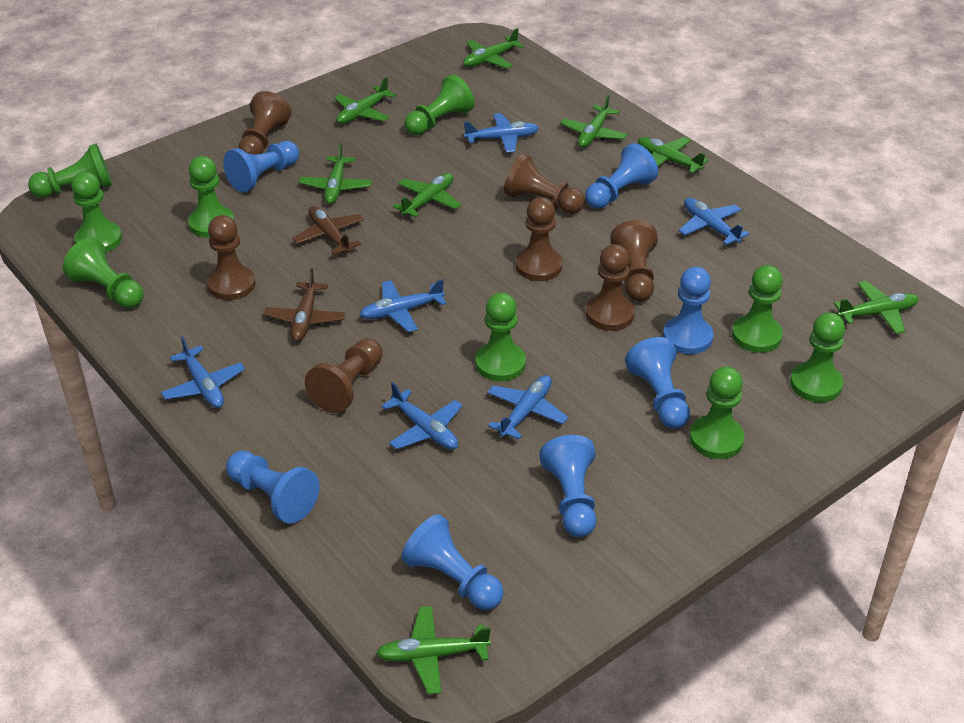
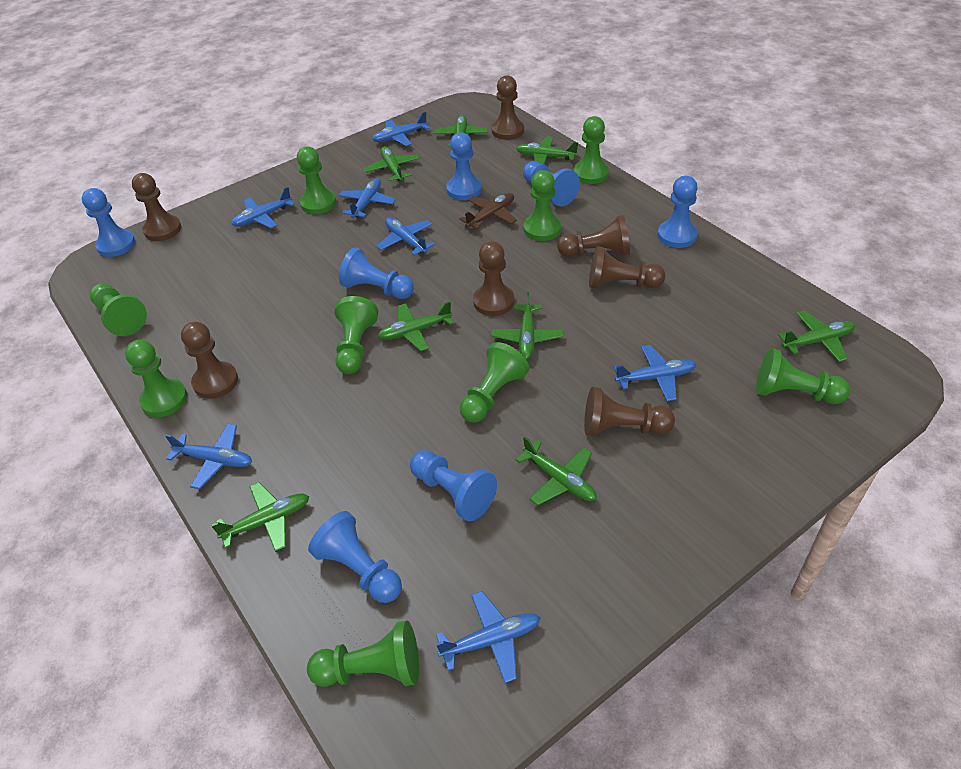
blue plane: 6 -> 7
brown plane: 2 -> 1

